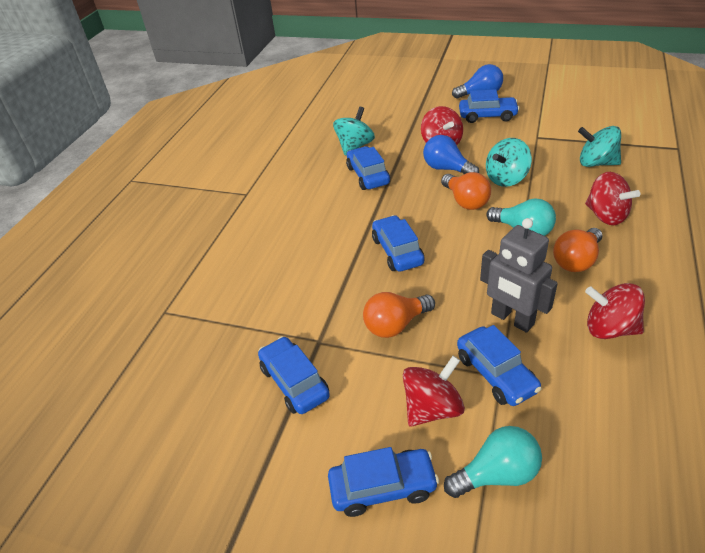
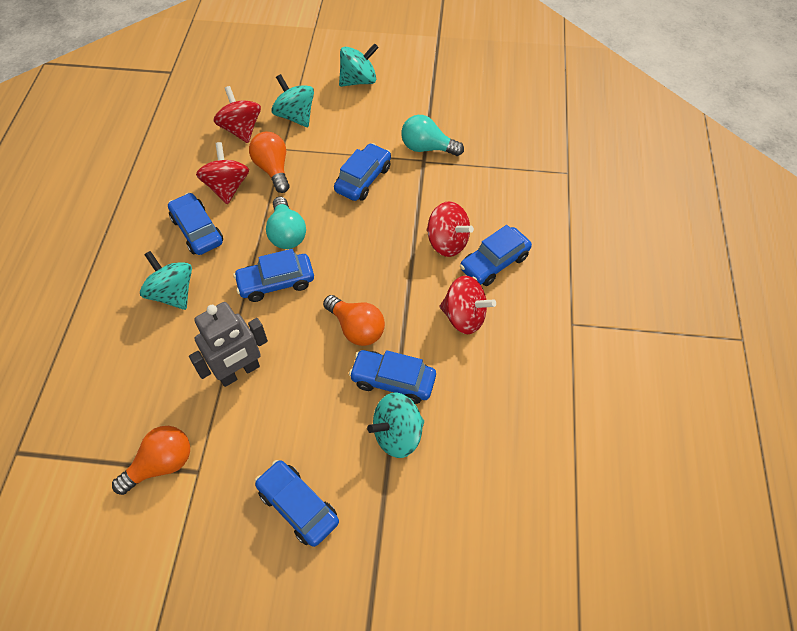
blue light bulb: 2 -> 0
turquoise spinning top: 3 -> 4

